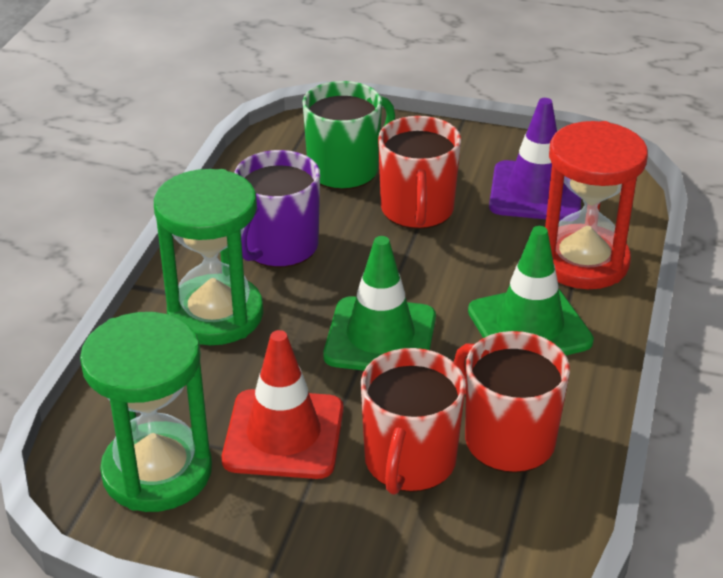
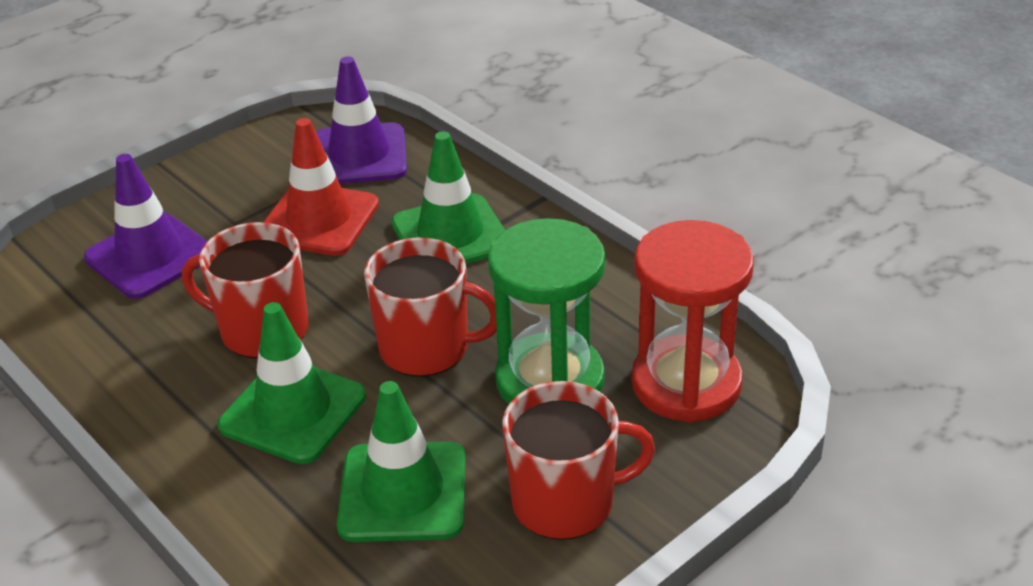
green hourglass: 2 -> 1
green mug: 1 -> 0
green traffic cone: 2 -> 3
purple mug: 1 -> 0
purple traffic cone: 1 -> 2

